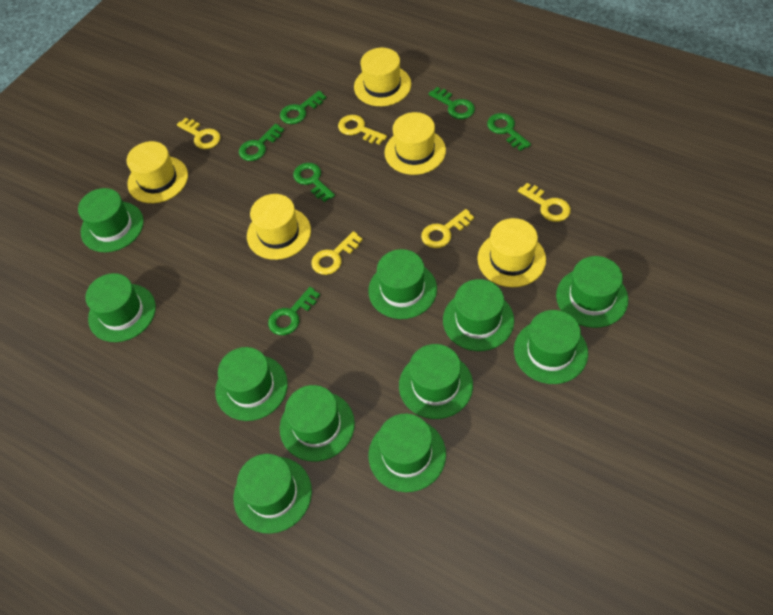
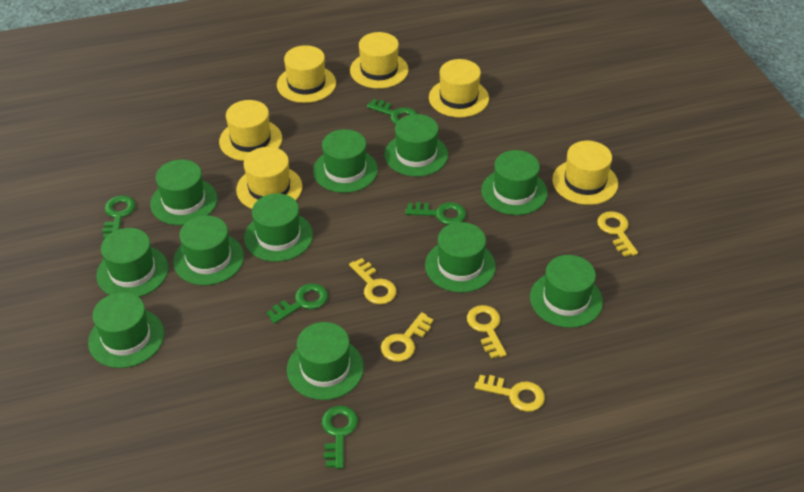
green key: 6 -> 5
yellow hat: 5 -> 6

